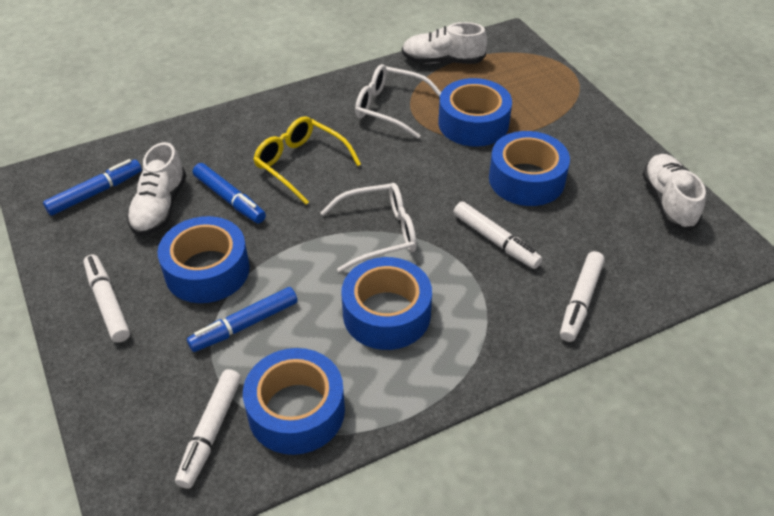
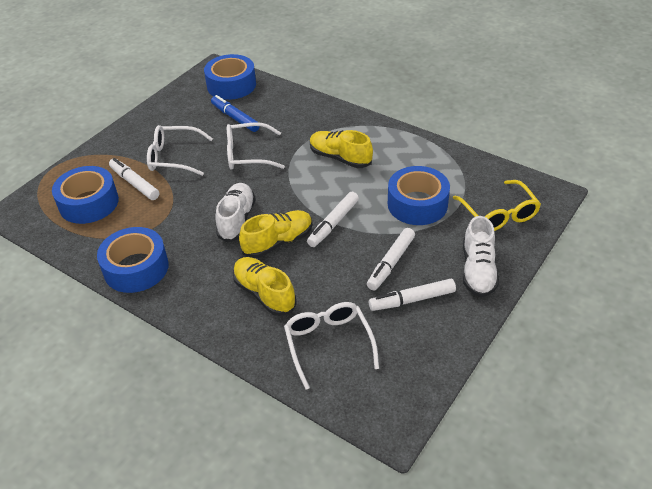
blue marker: 3 -> 1
blue tape: 5 -> 4
white glasses: 2 -> 3
white shoe: 3 -> 2
yellow shoe: 0 -> 3

